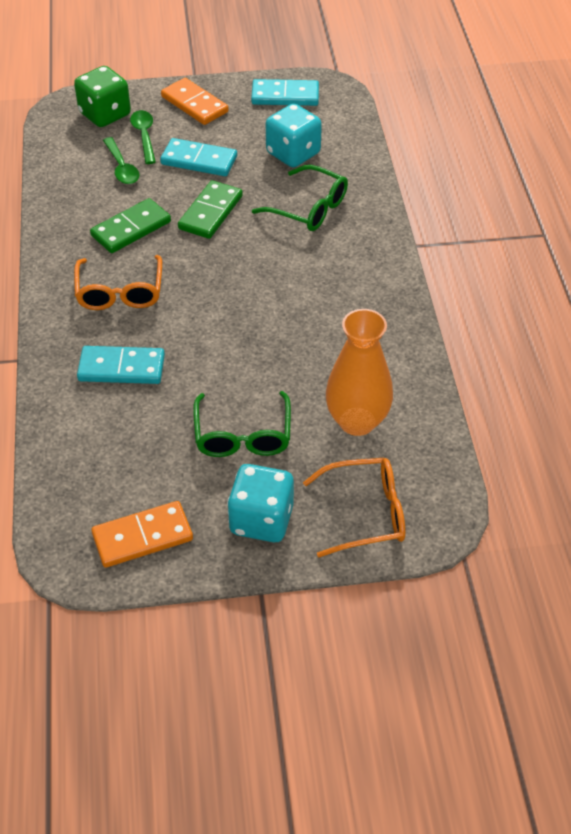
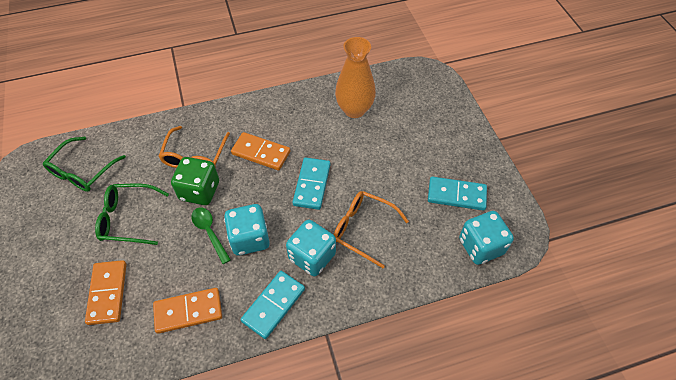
green domino: 2 -> 0
green spoon: 2 -> 1
orange domino: 2 -> 3
turquoise dice: 2 -> 3

